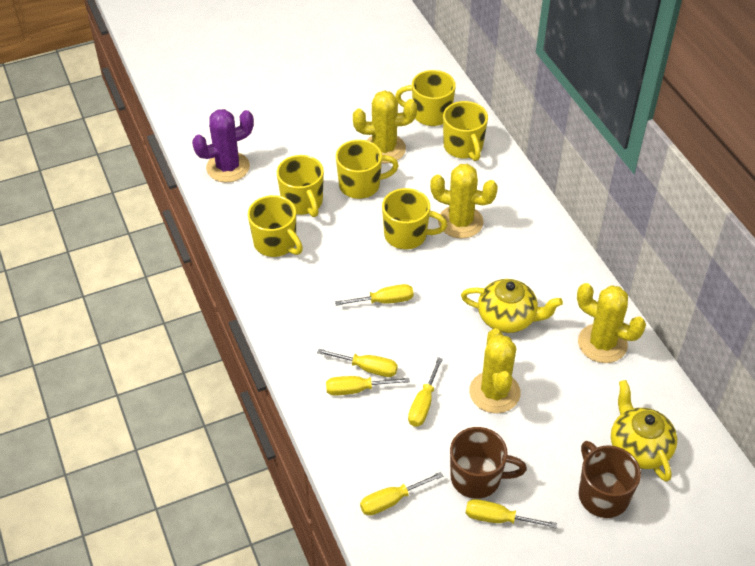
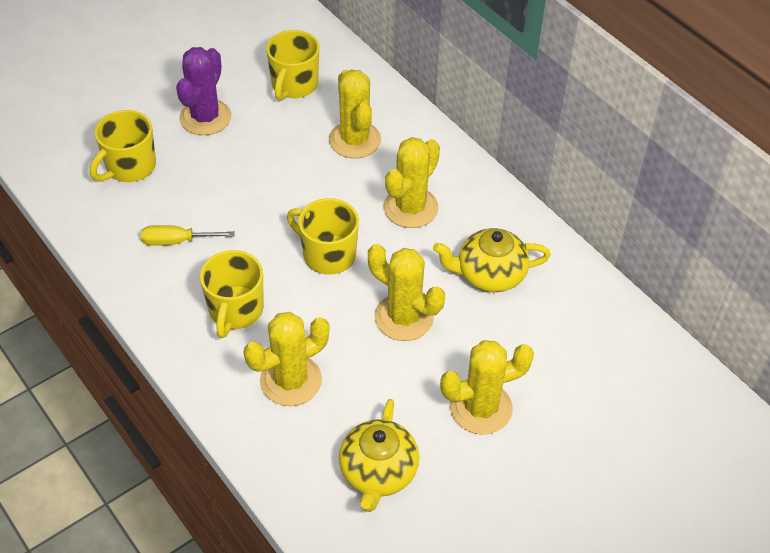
brown mug: 2 -> 0
yellow cactus: 4 -> 5
yellow mug: 6 -> 4
yellow screwdriver: 6 -> 1

